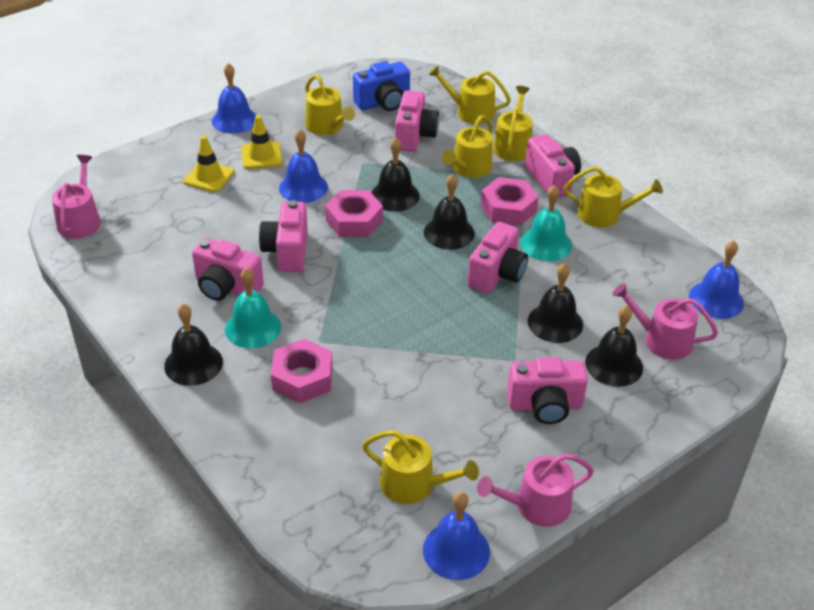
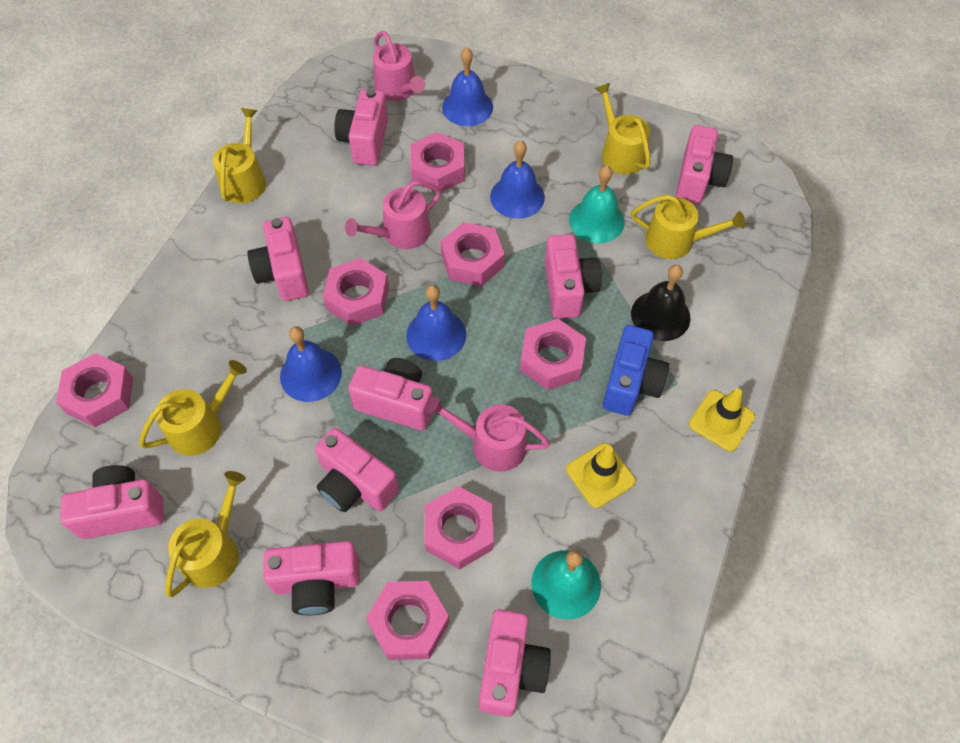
black bell: 5 -> 1
pink camera: 6 -> 9
pink nut: 3 -> 7
yellow watering can: 6 -> 5

